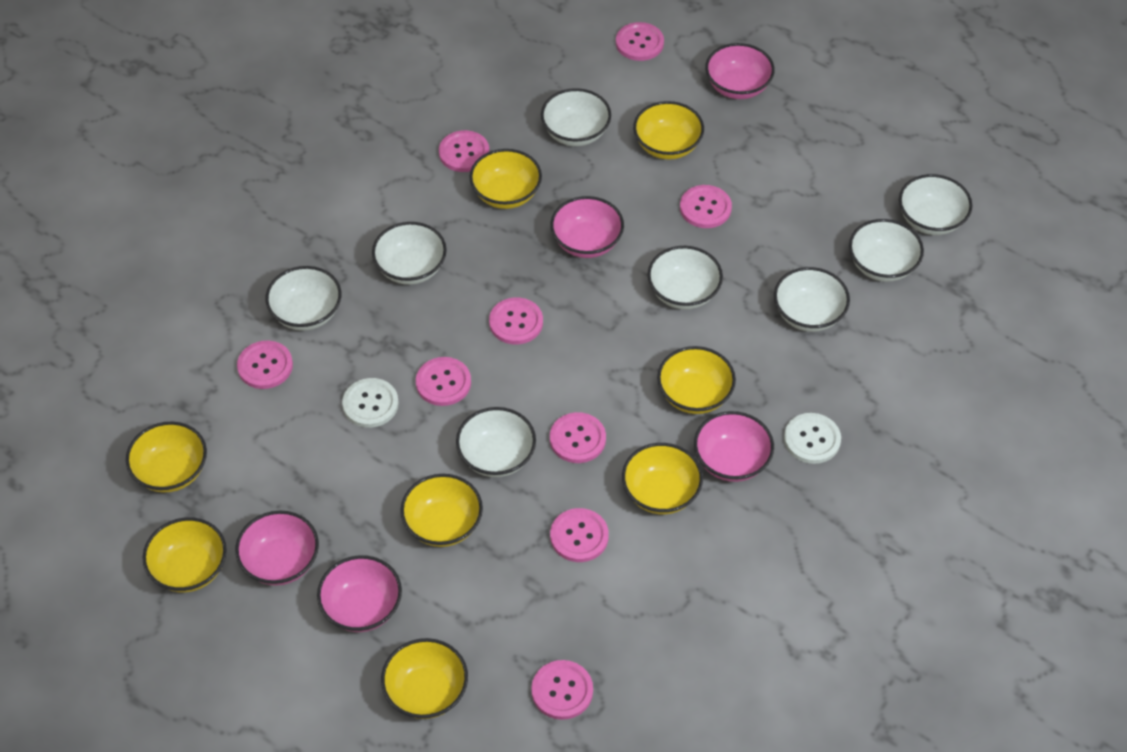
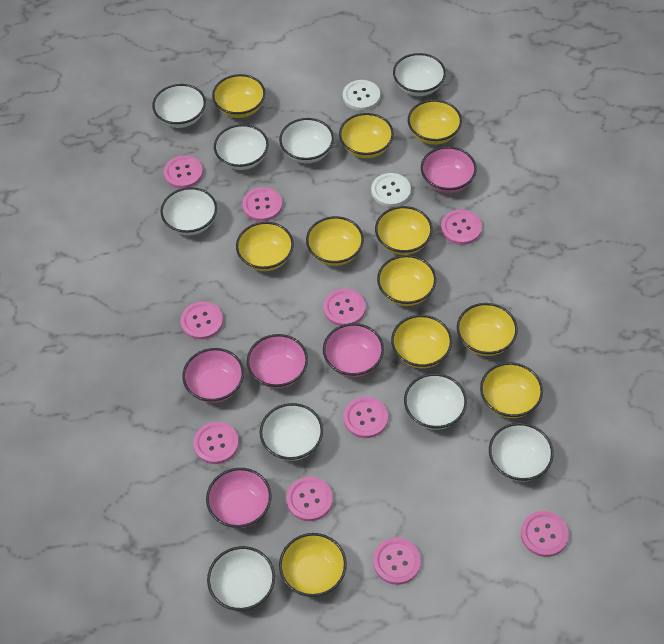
pink button: 9 -> 10
white bowl: 8 -> 9
yellow bowl: 8 -> 11

